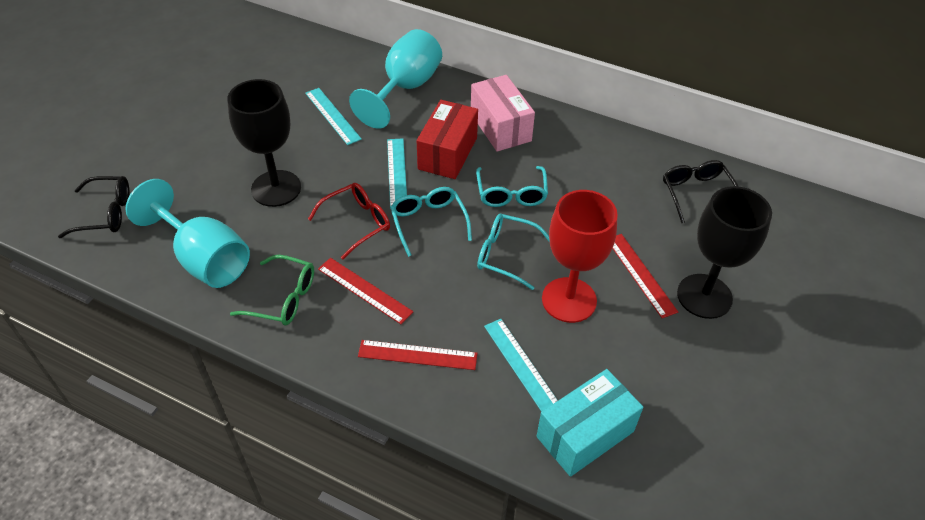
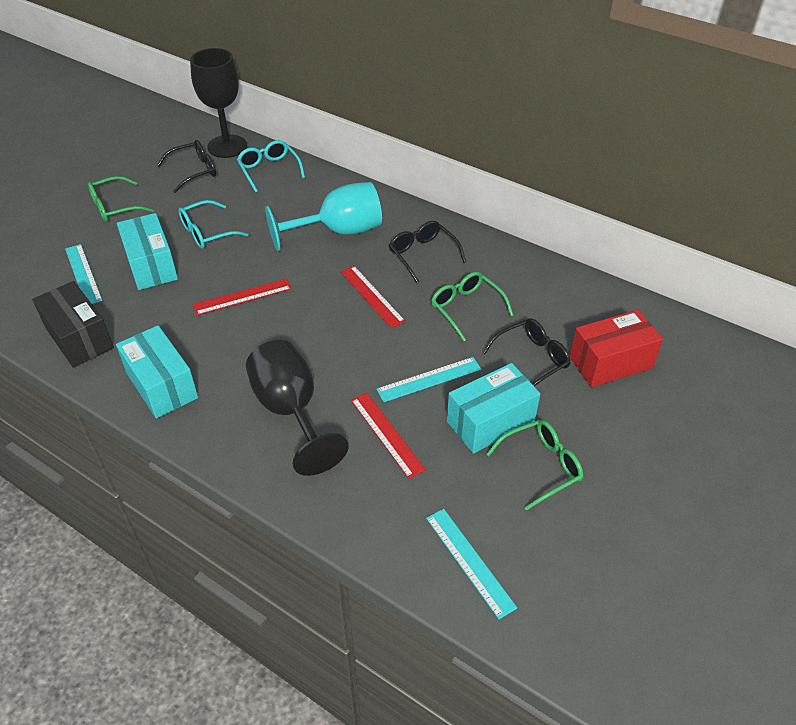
black box: 0 -> 1
black glasses: 2 -> 3
green glasses: 1 -> 3
pink box: 1 -> 0
red glasses: 1 -> 0
red goblet: 1 -> 0
turquoise box: 1 -> 3
turquoise glasses: 3 -> 2
turquoise goblet: 2 -> 1

